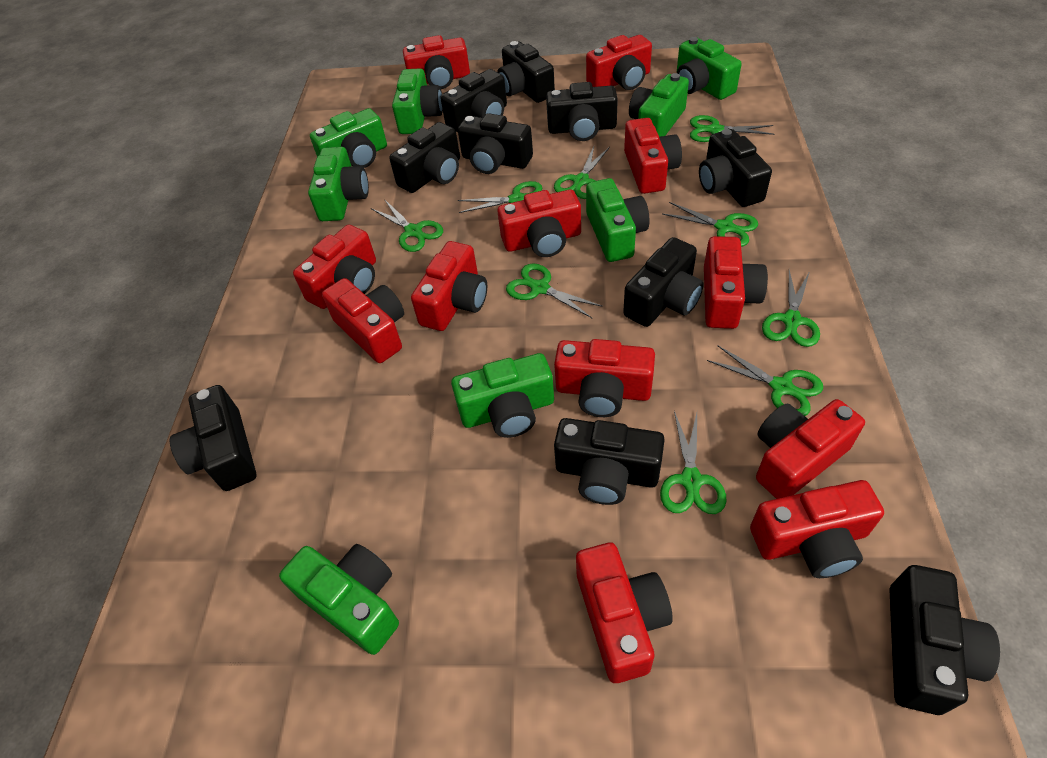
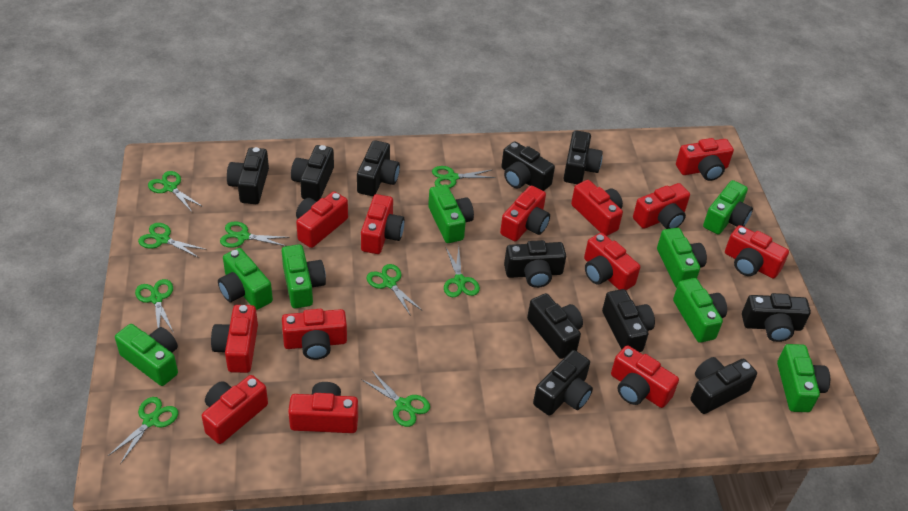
black camera: 10 -> 11
red camera: 12 -> 13

